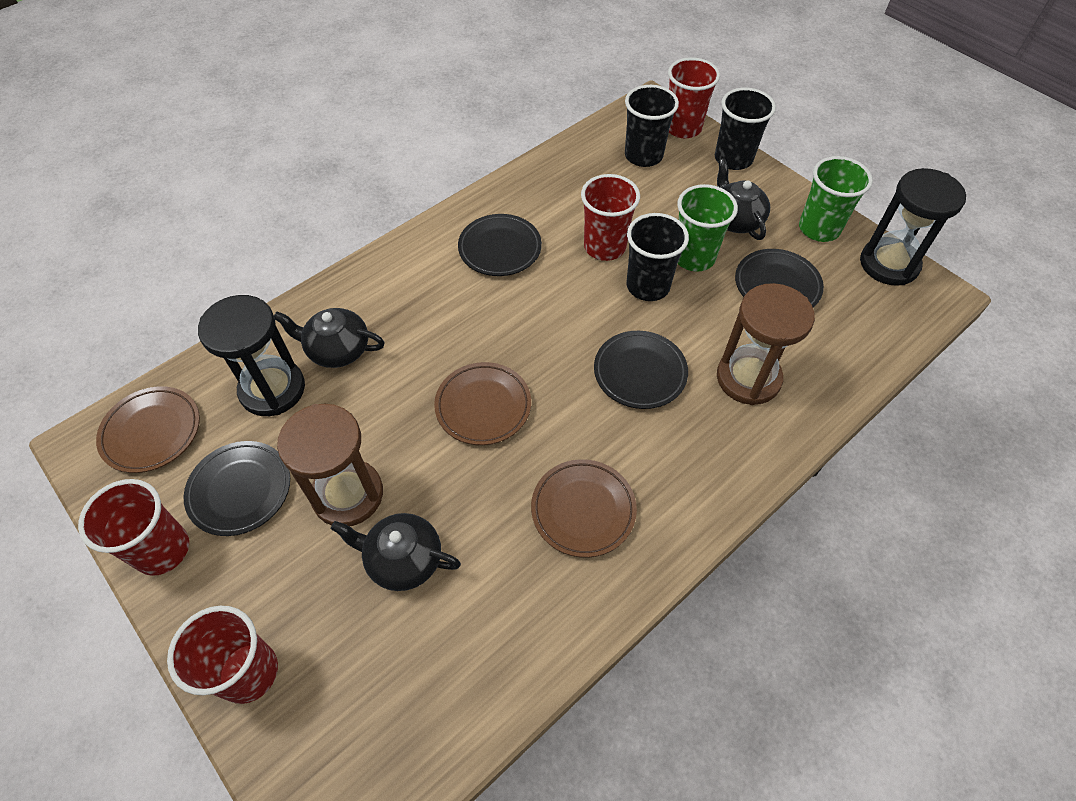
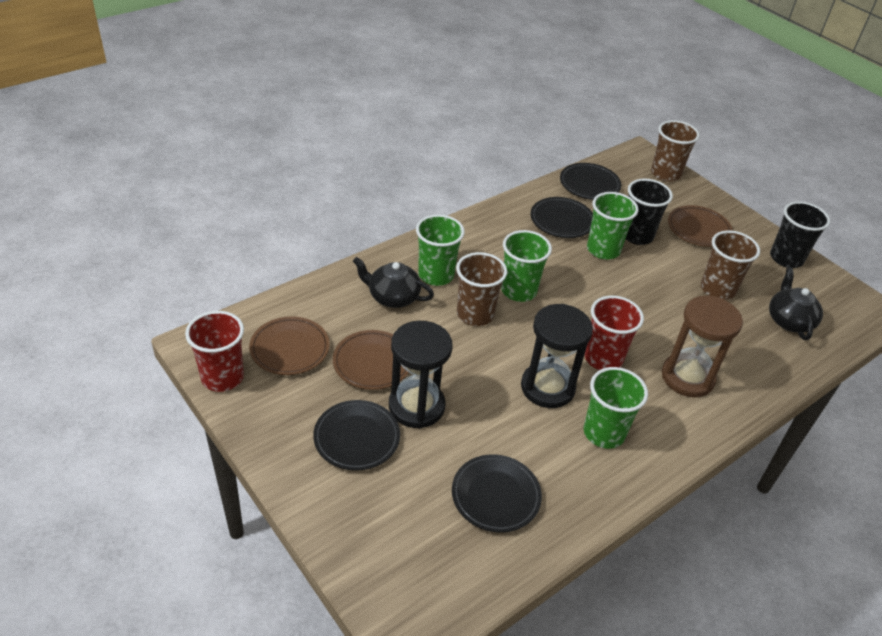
black cup: 3 -> 2
black teapot: 3 -> 2
brown cup: 0 -> 3
brown hourglass: 2 -> 1
green cup: 2 -> 4
red cup: 4 -> 2

